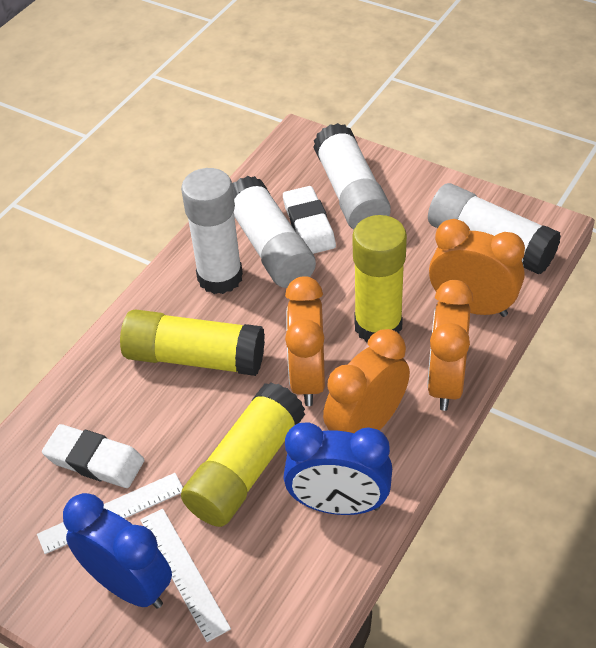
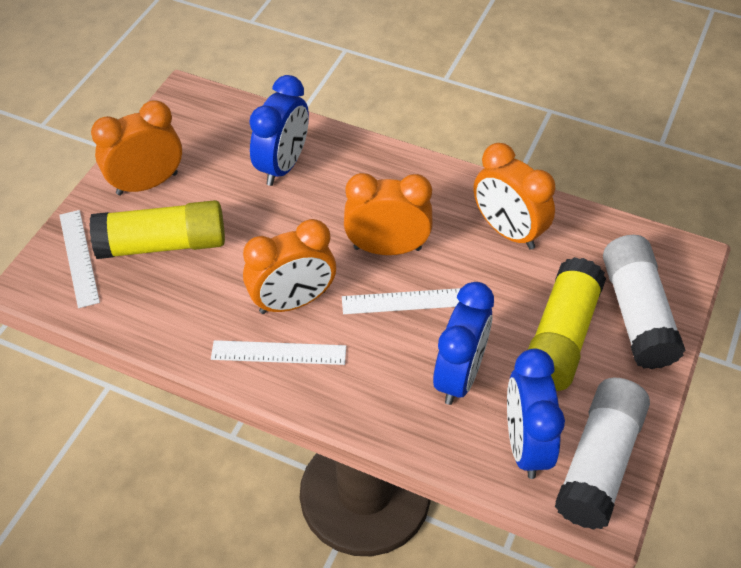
blue clock: 2 -> 3
white eraser: 2 -> 0
white glue stick: 4 -> 2
white ruler: 2 -> 3
yellow glue stick: 3 -> 2

